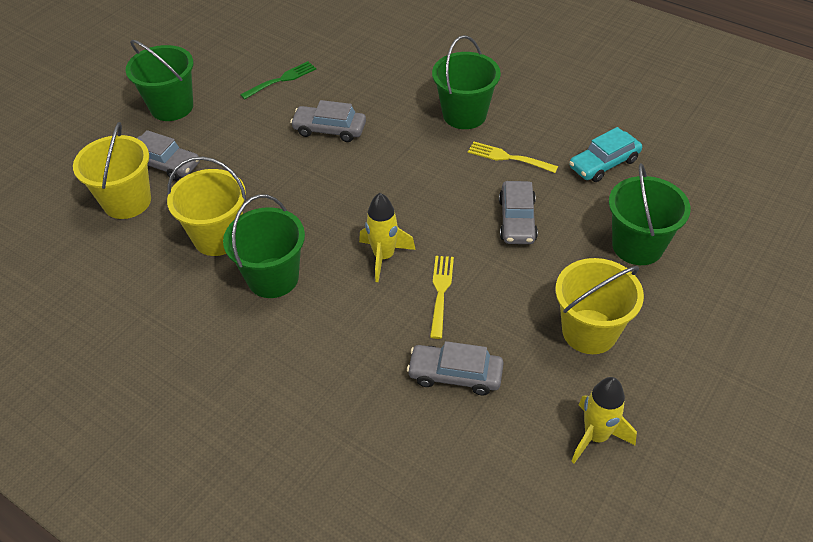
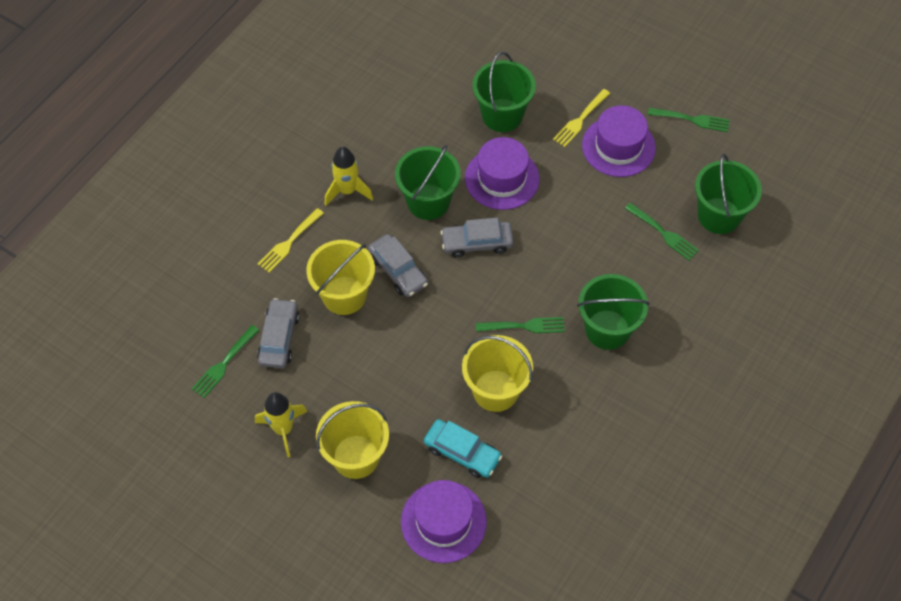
green fork: 1 -> 4
grey car: 4 -> 3
purple hat: 0 -> 3

